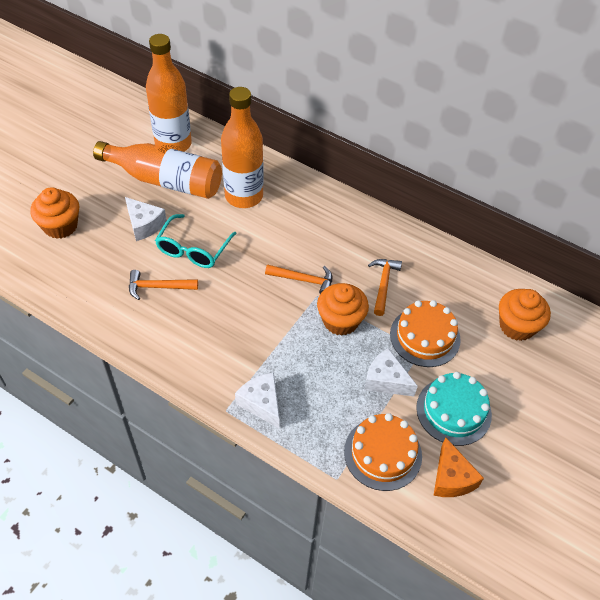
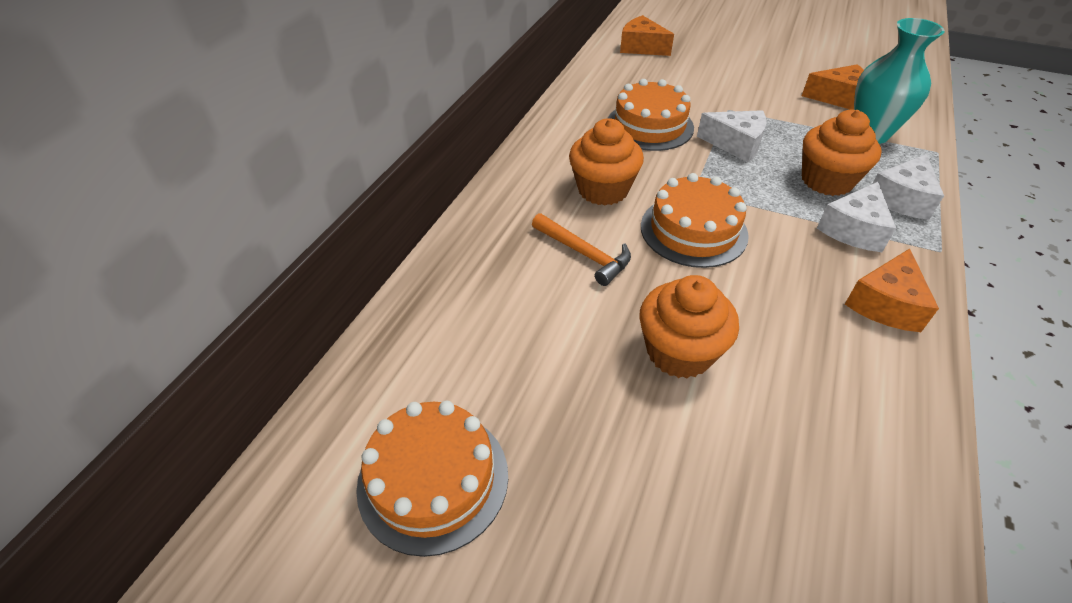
orange bottle: 3 -> 0
orange cake: 2 -> 3
orange cheese: 1 -> 3
orange hammer: 3 -> 1
turquoise cake: 1 -> 0
turquoise glasses: 1 -> 0
turquoise vase: 0 -> 1

